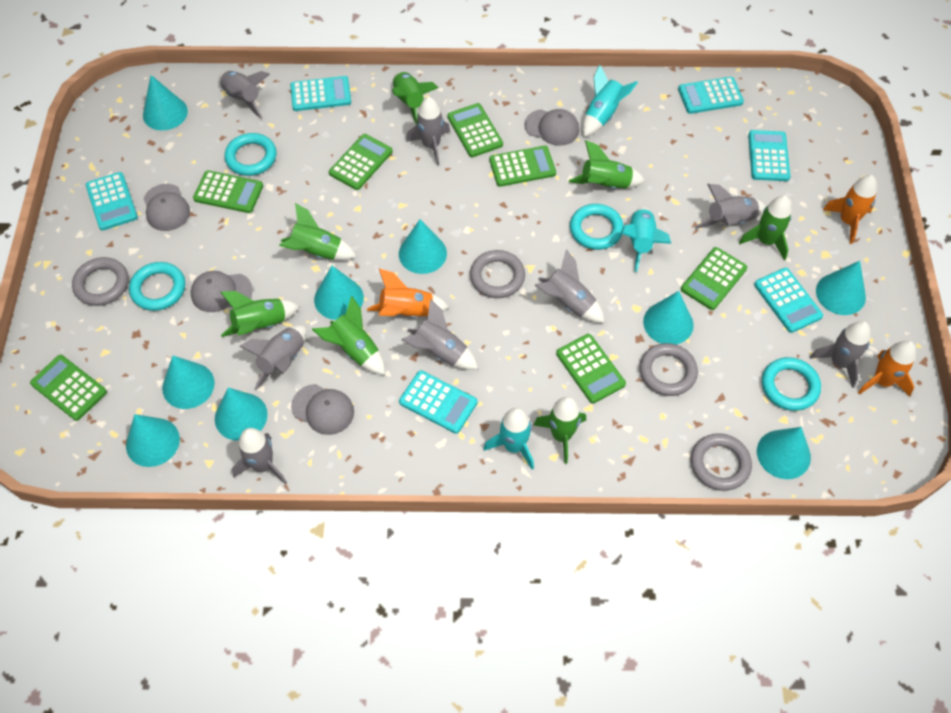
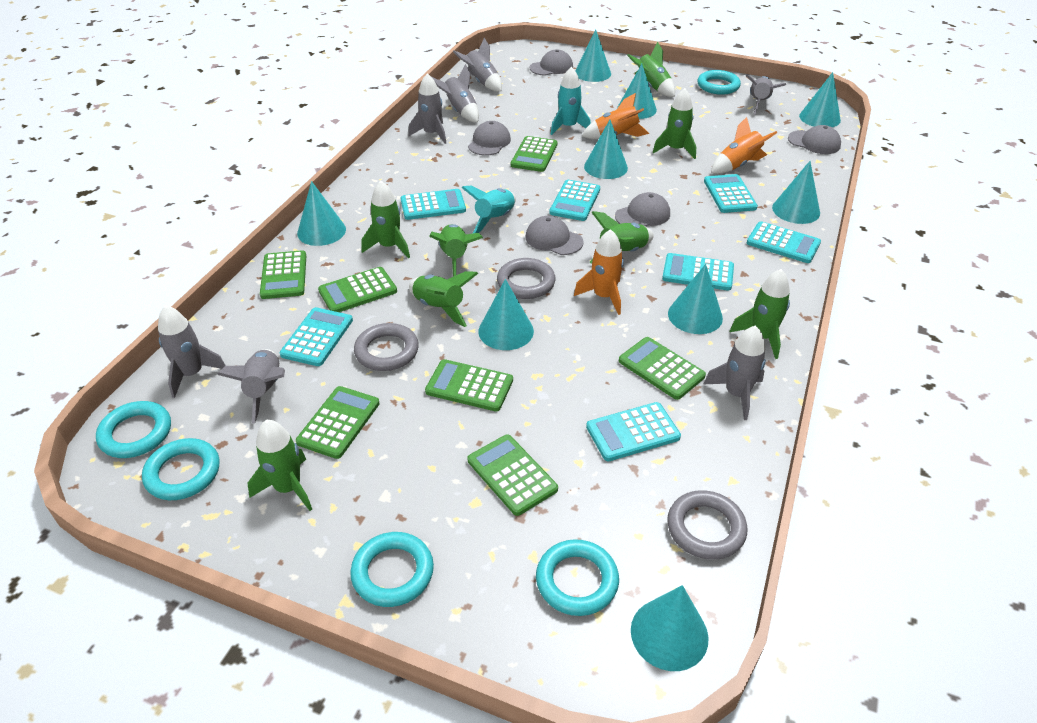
green rocket: 7 -> 8
grey cap: 4 -> 5
grey ring: 4 -> 3
grey rocket: 8 -> 7
turquoise calculator: 6 -> 7
turquoise ring: 4 -> 5
turquoise rocket: 3 -> 2

